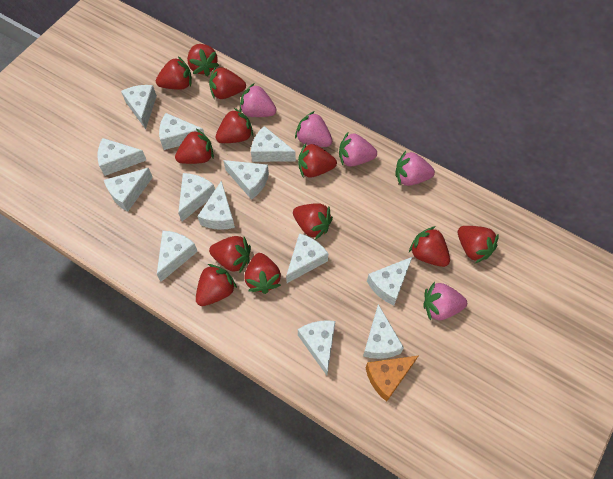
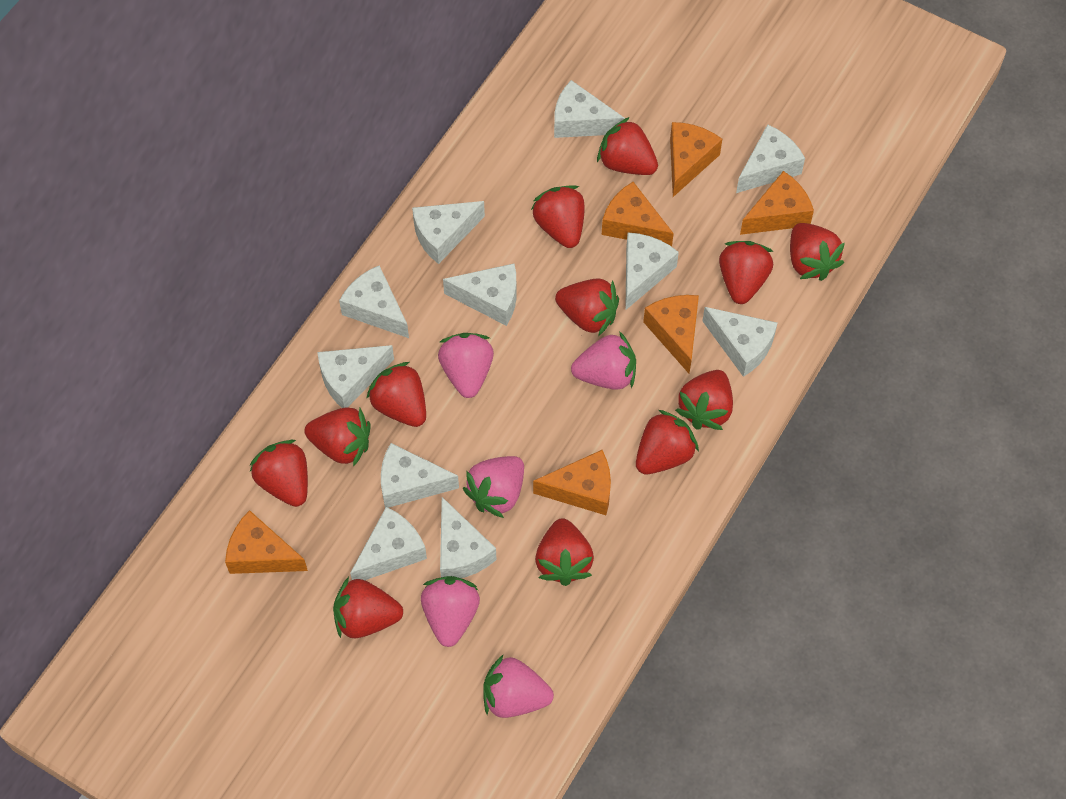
orange cheese: 1 -> 6
white cheese: 13 -> 11

